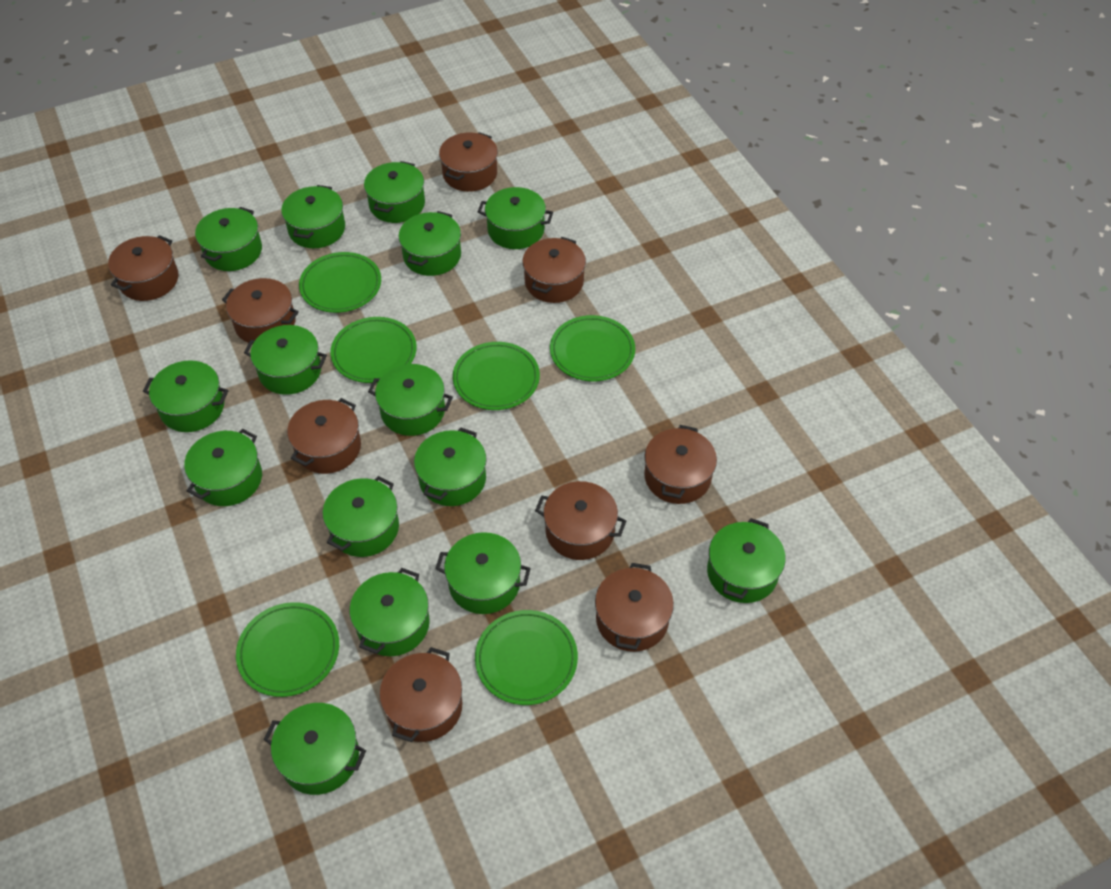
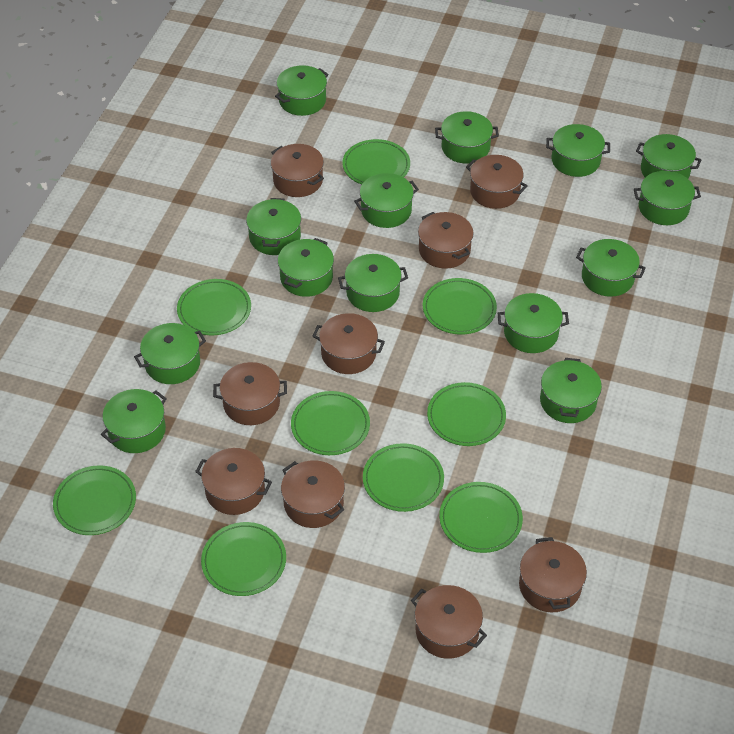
green plate: 6 -> 9
green pot: 15 -> 14

